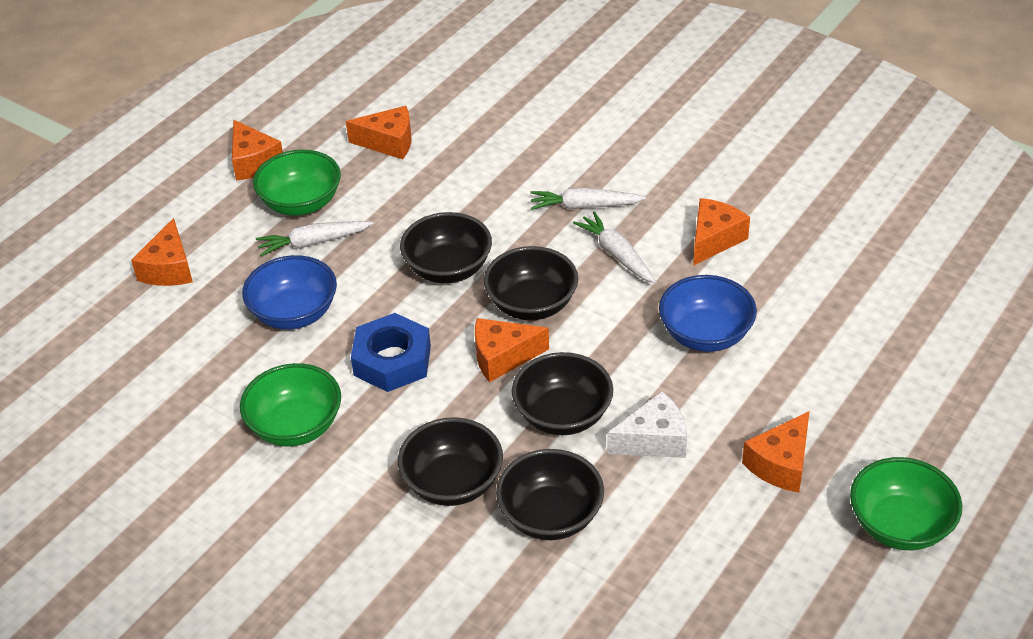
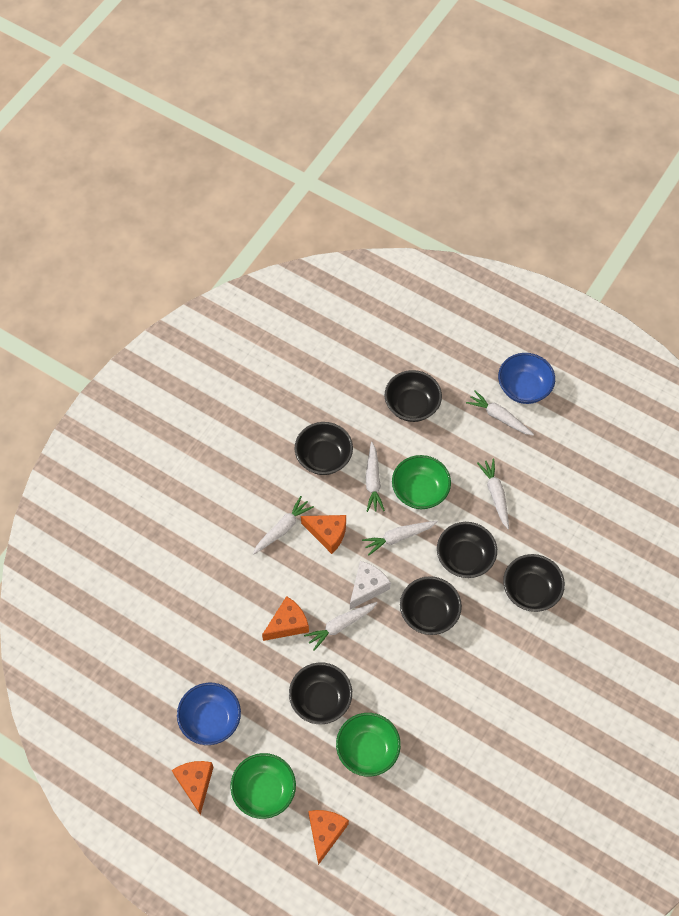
black bowl: 5 -> 6
blue nut: 1 -> 0
orange cheese: 6 -> 4
white carrot: 3 -> 6

